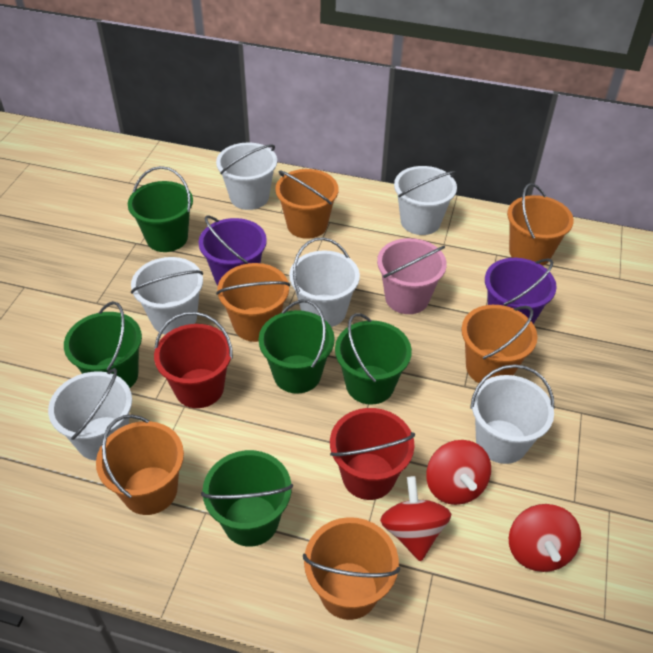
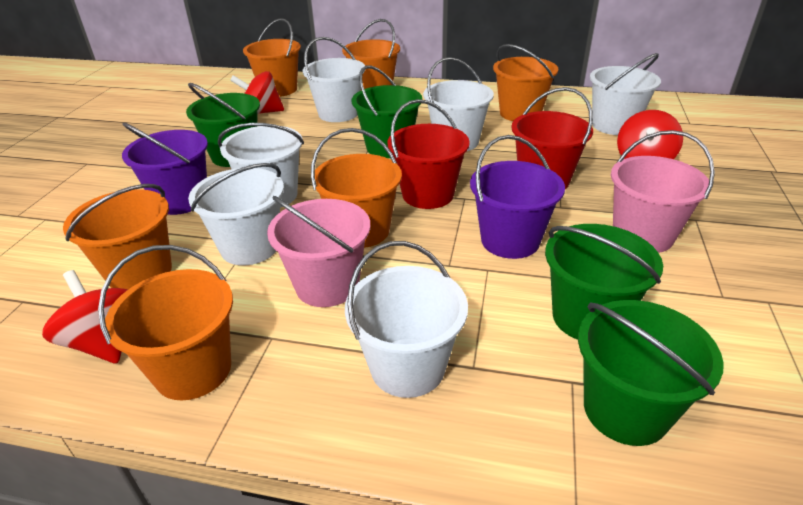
green bucket: 5 -> 4
pink bucket: 1 -> 2

